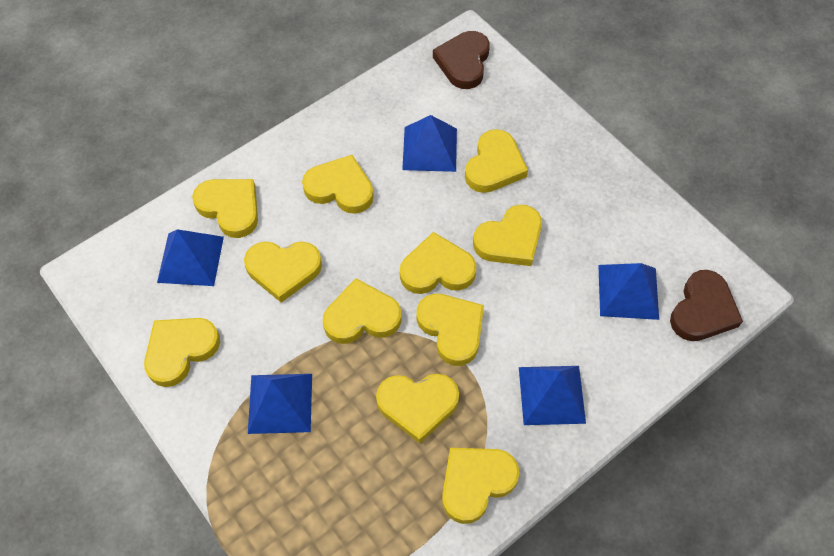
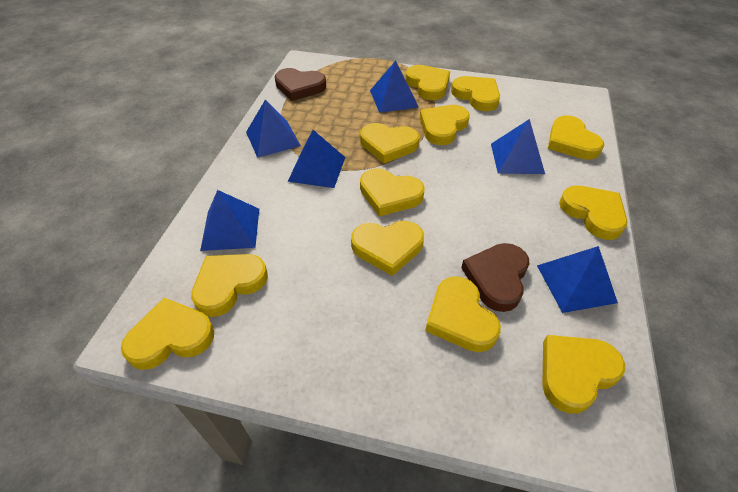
blue pyramid: 5 -> 6
yellow heart: 11 -> 12

